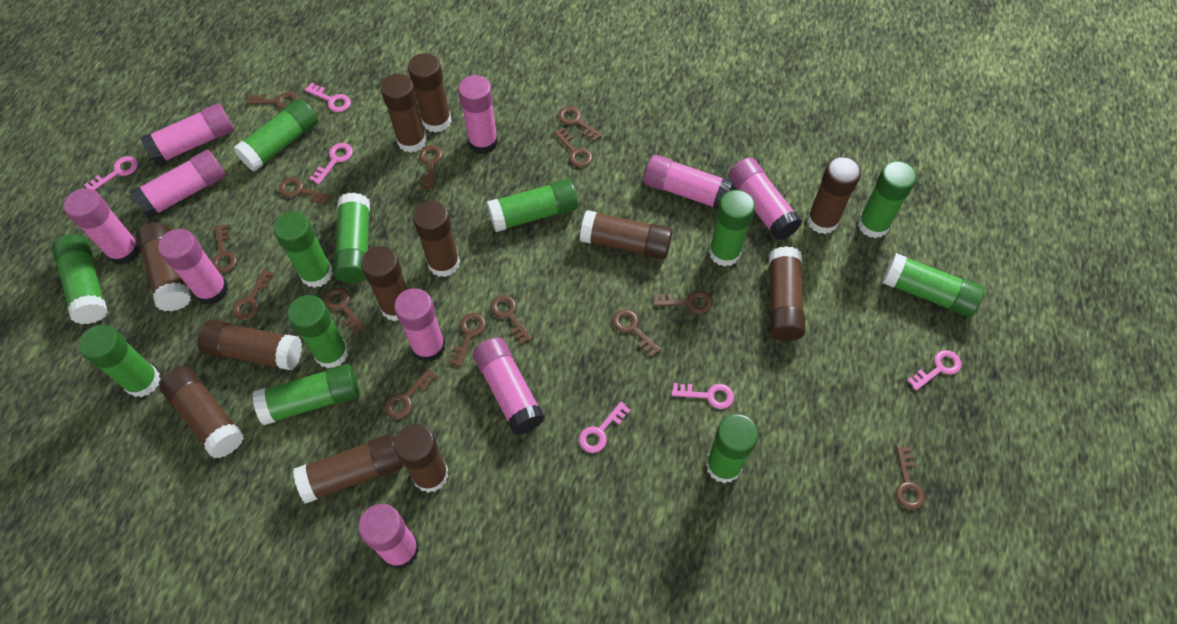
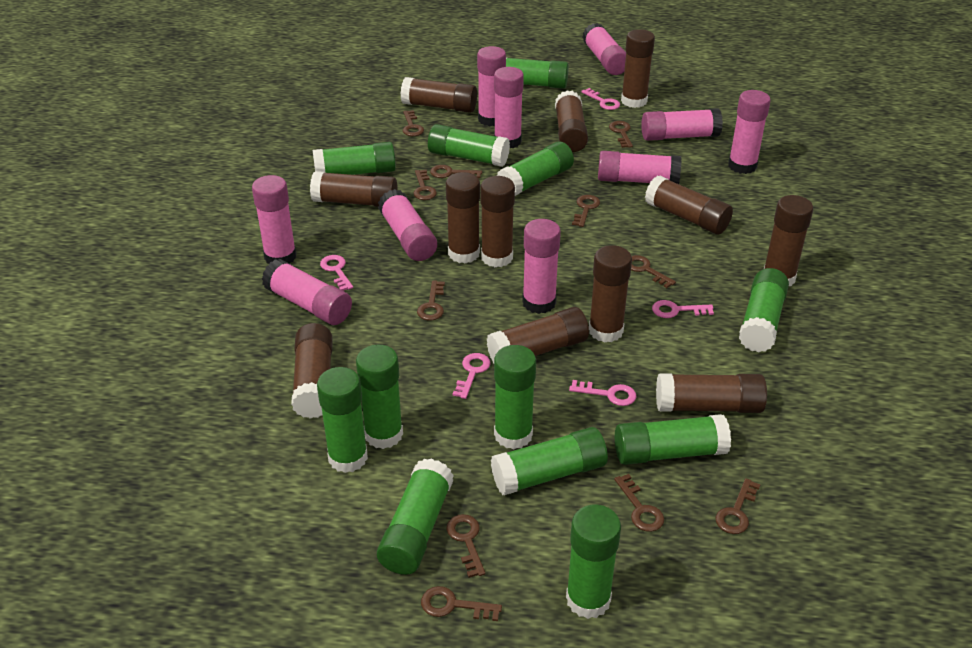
brown key: 14 -> 11
pink key: 6 -> 5

